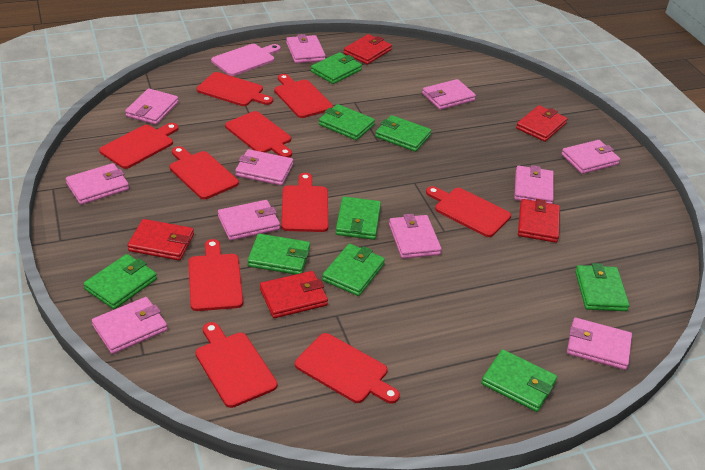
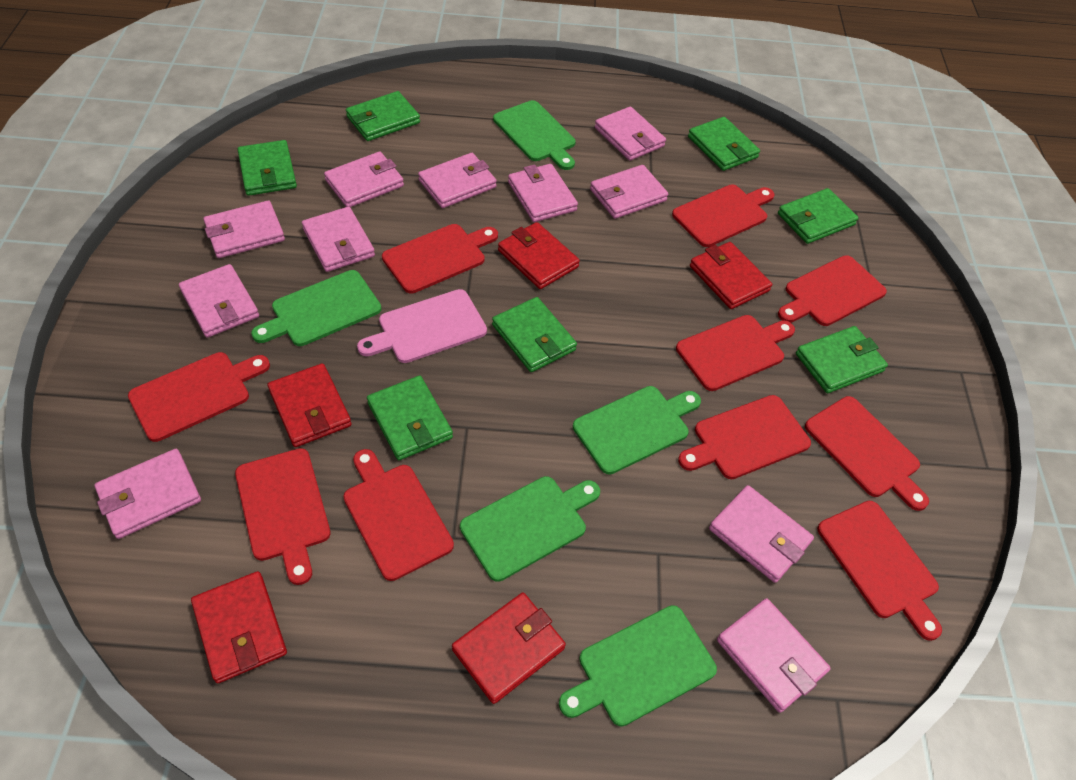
green cutting board: 0 -> 5
green wallet: 9 -> 7

